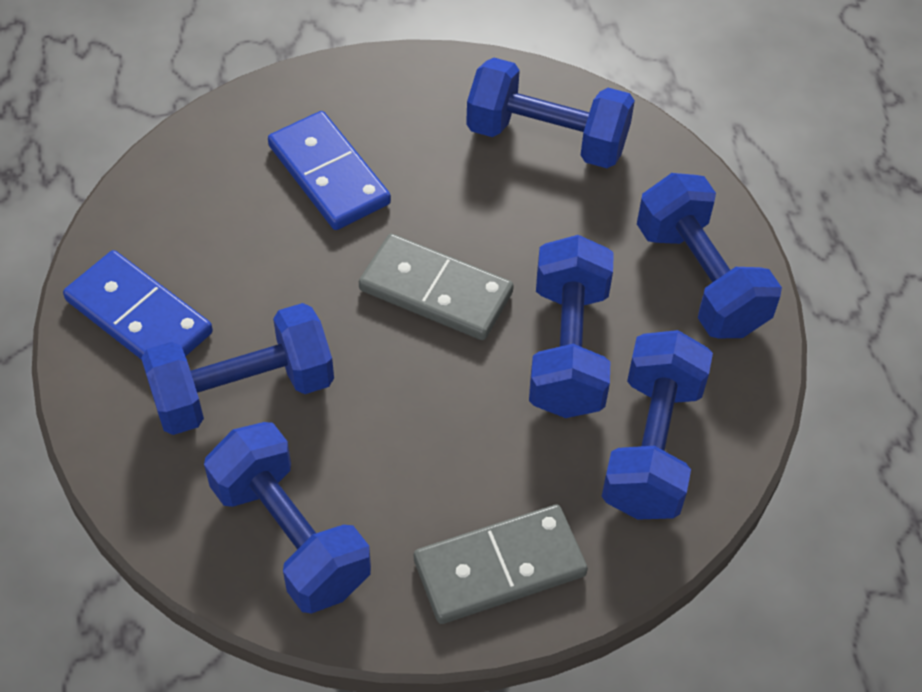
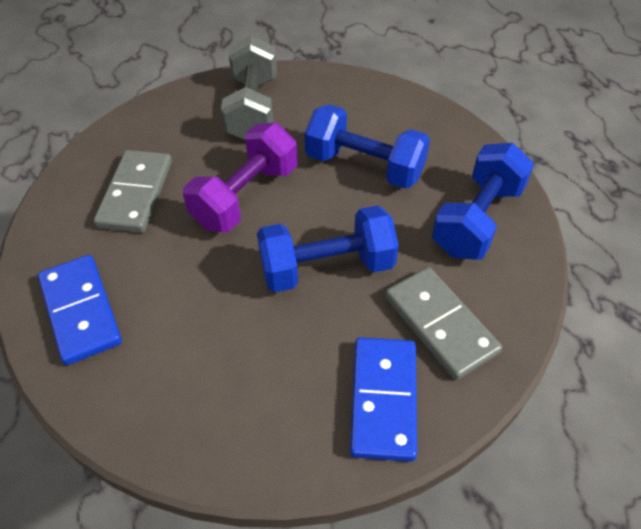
blue dumbbell: 6 -> 3
grey dumbbell: 0 -> 1
purple dumbbell: 0 -> 1

